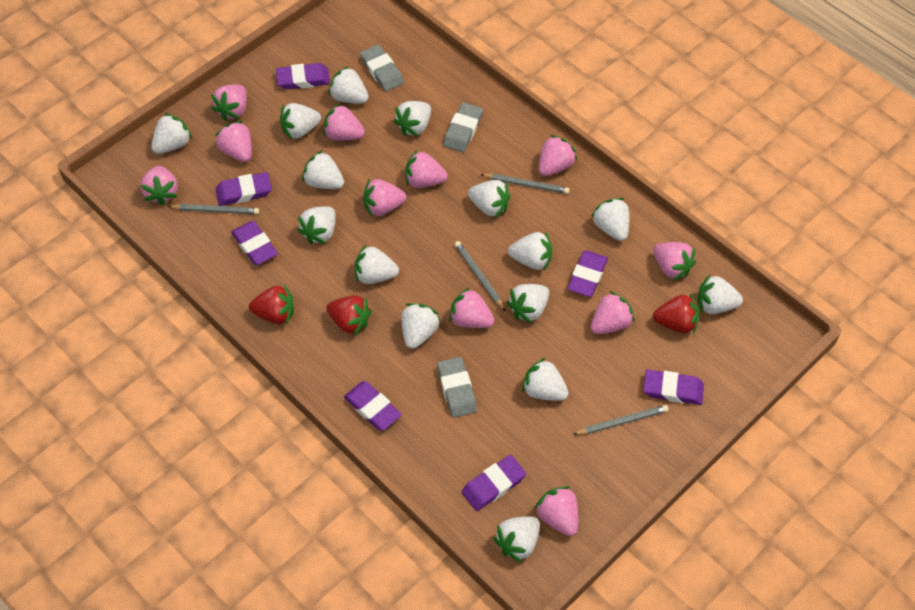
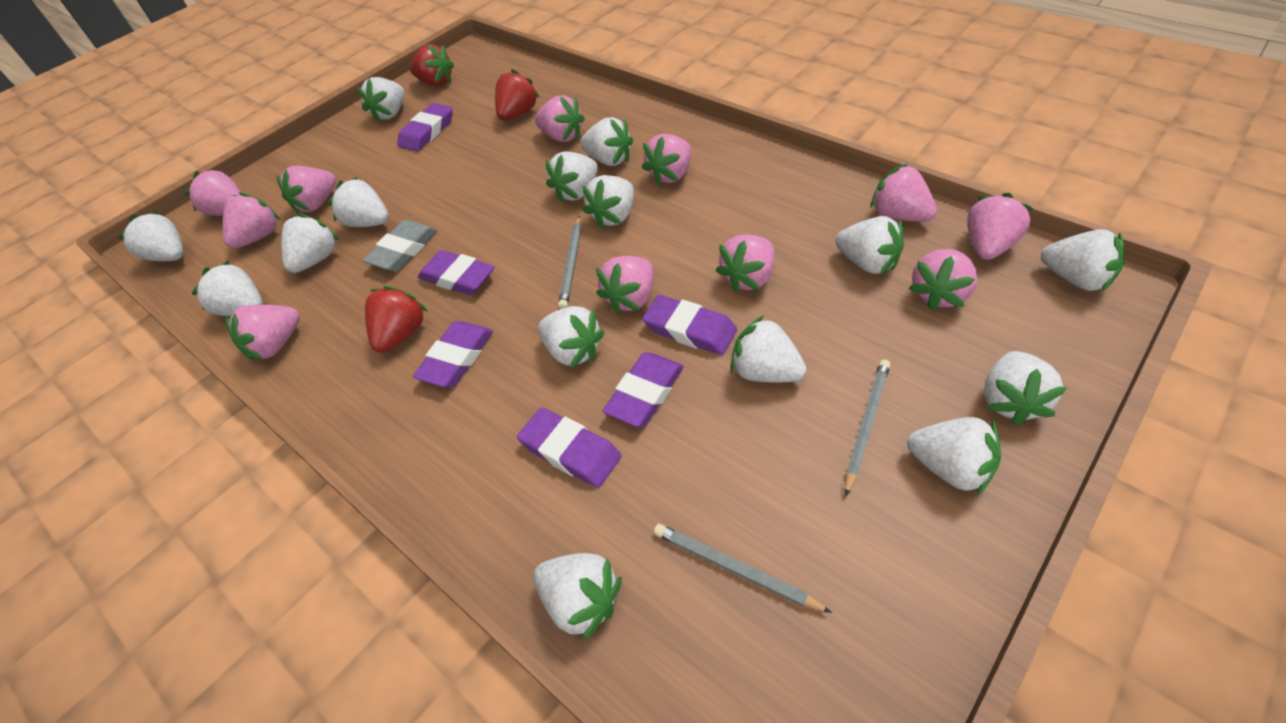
grey eraser: 3 -> 1
grey pencil: 4 -> 3
purple eraser: 7 -> 6

